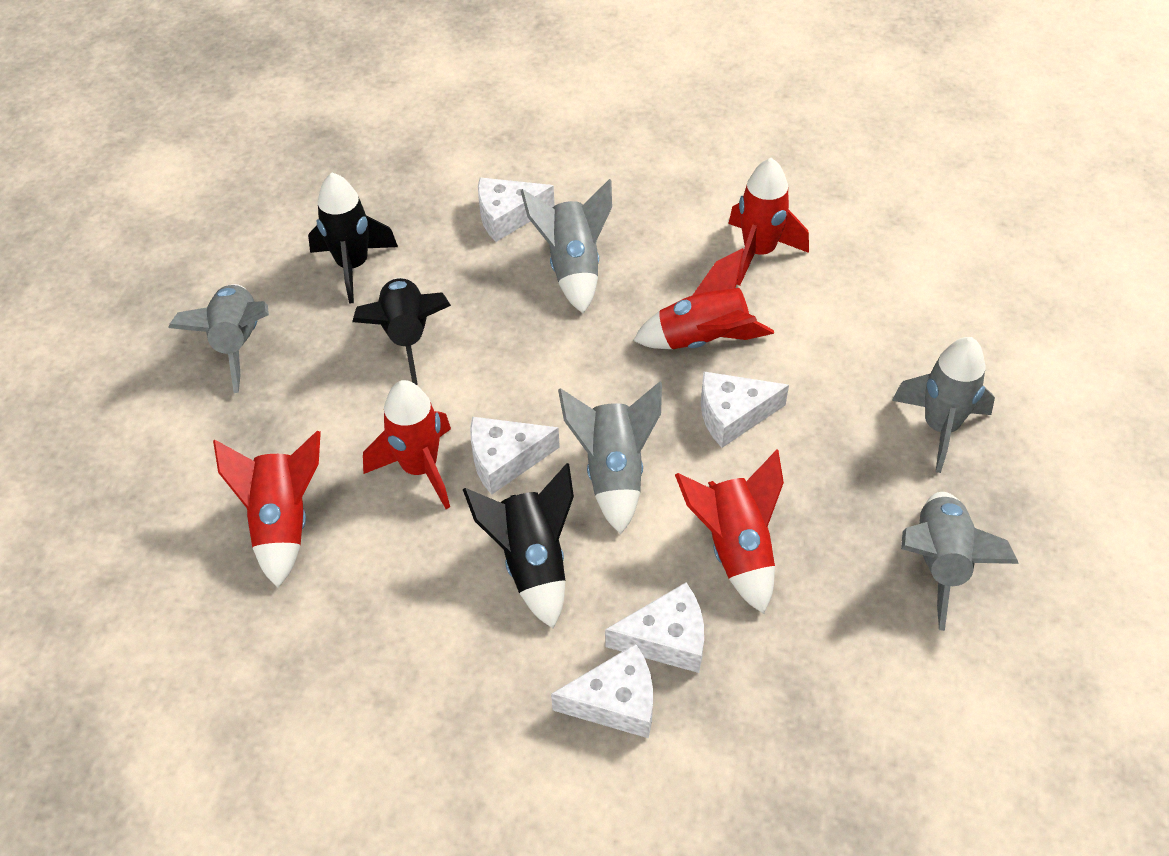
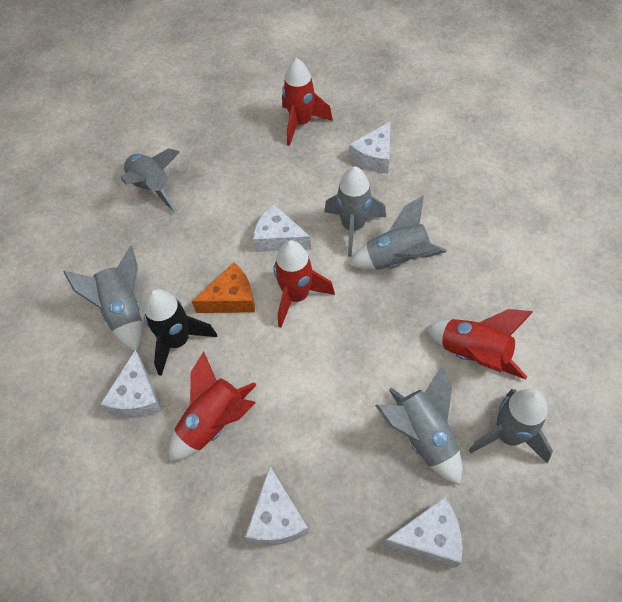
black rocket: 3 -> 1
grey rocket: 5 -> 6
orange cheese: 0 -> 1
red rocket: 5 -> 4

